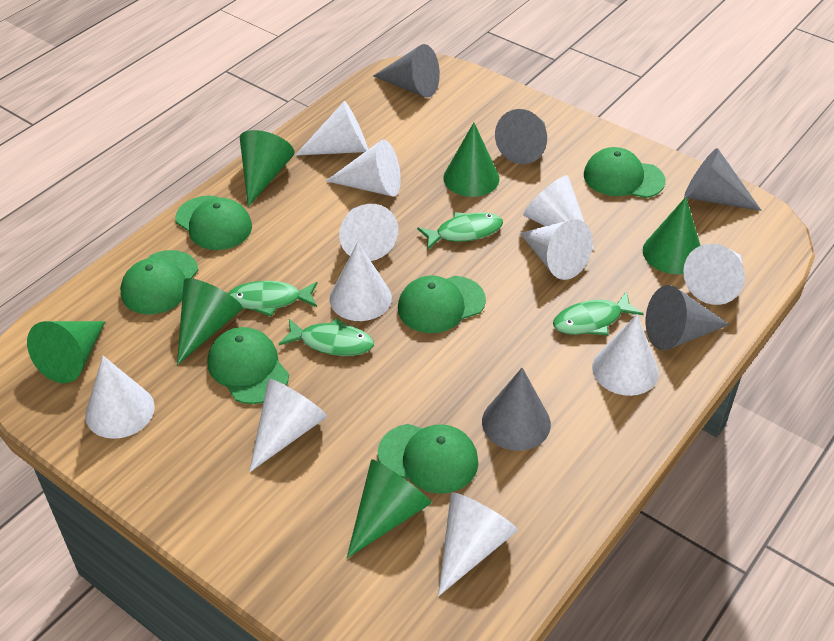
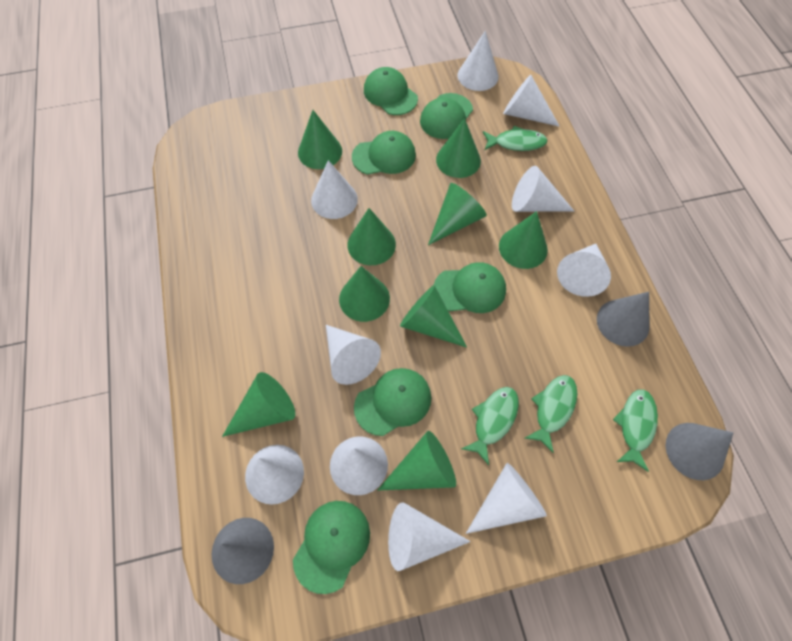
green cone: 6 -> 9
grey cone: 5 -> 3
white cone: 11 -> 10

